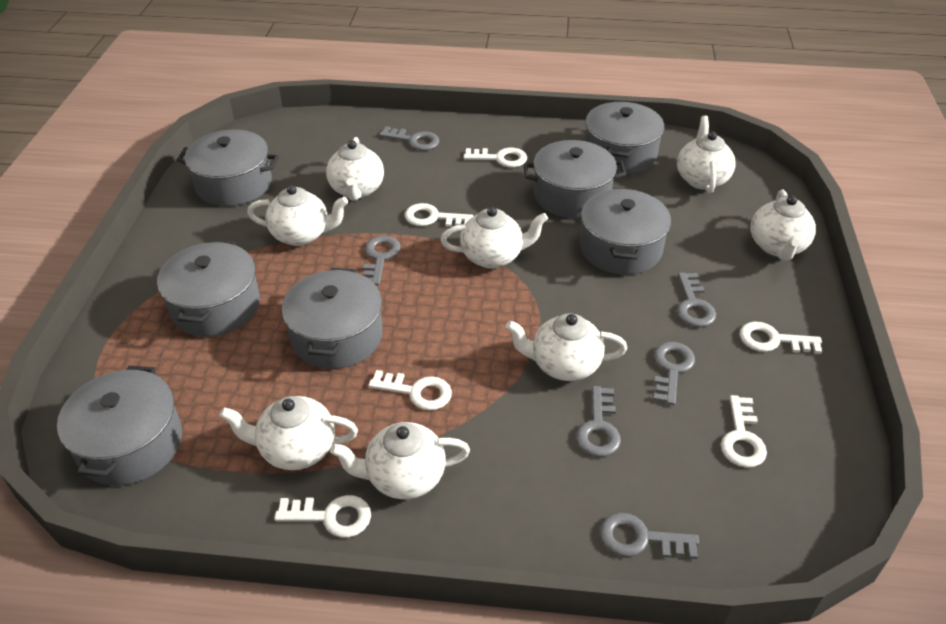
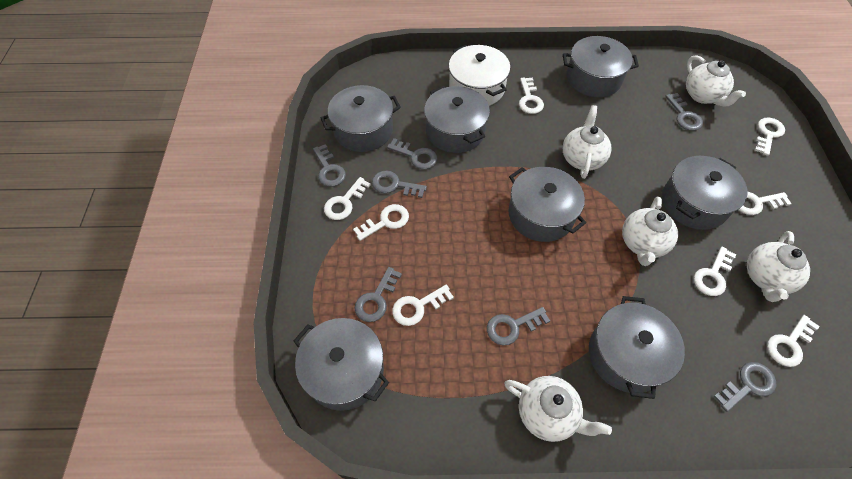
grey key: 6 -> 7
white key: 6 -> 8
white pot: 0 -> 1
white teapot: 8 -> 5

